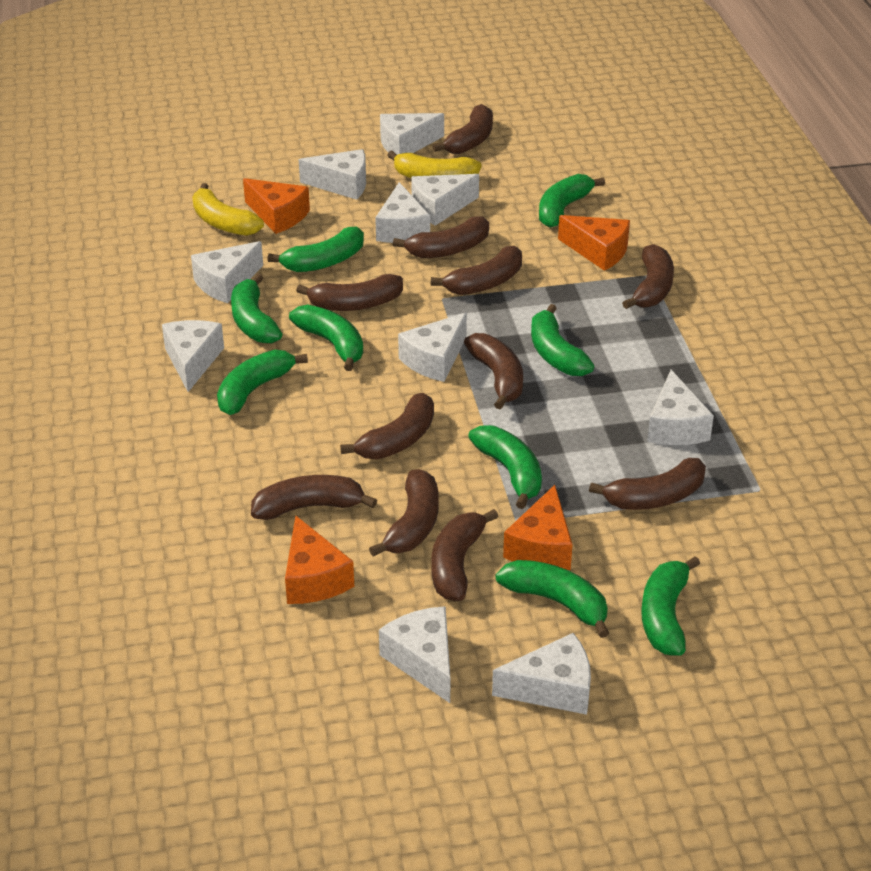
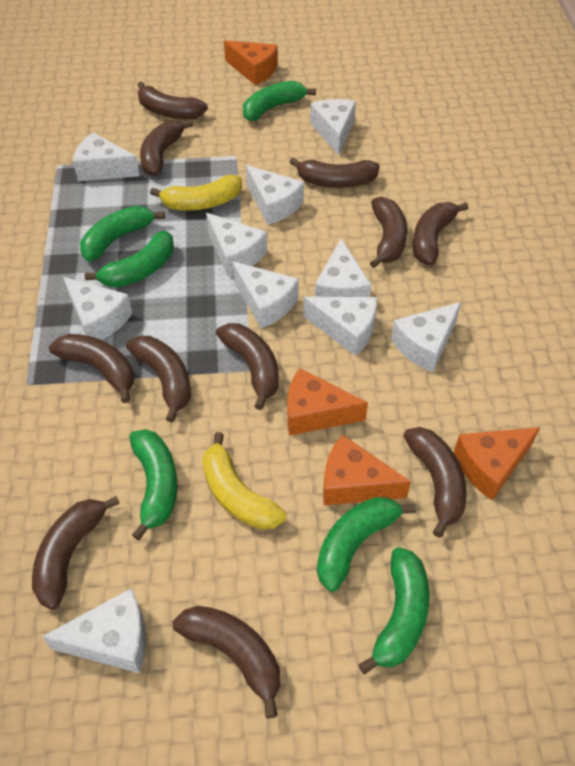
green banana: 9 -> 6

